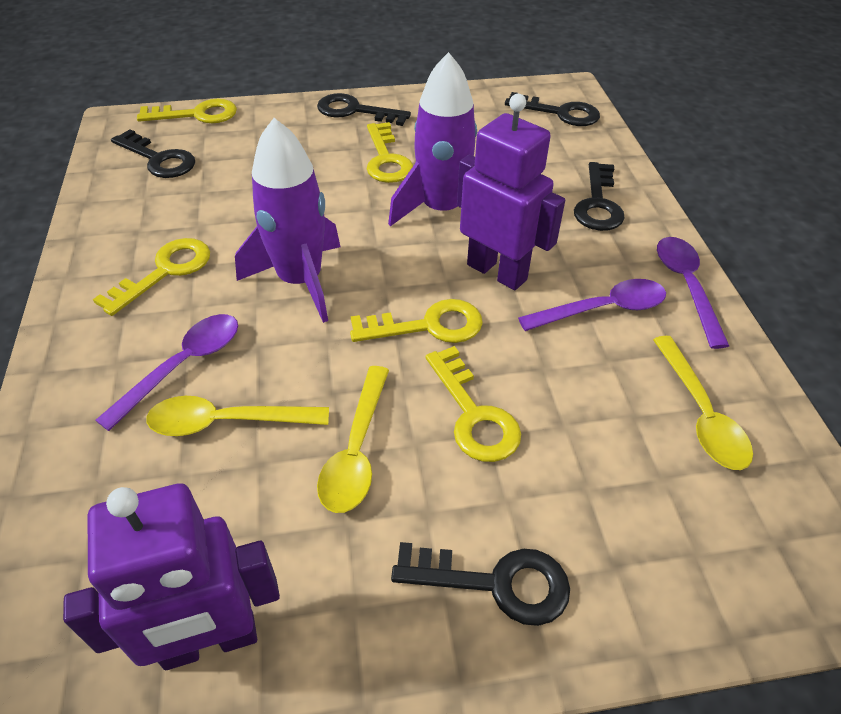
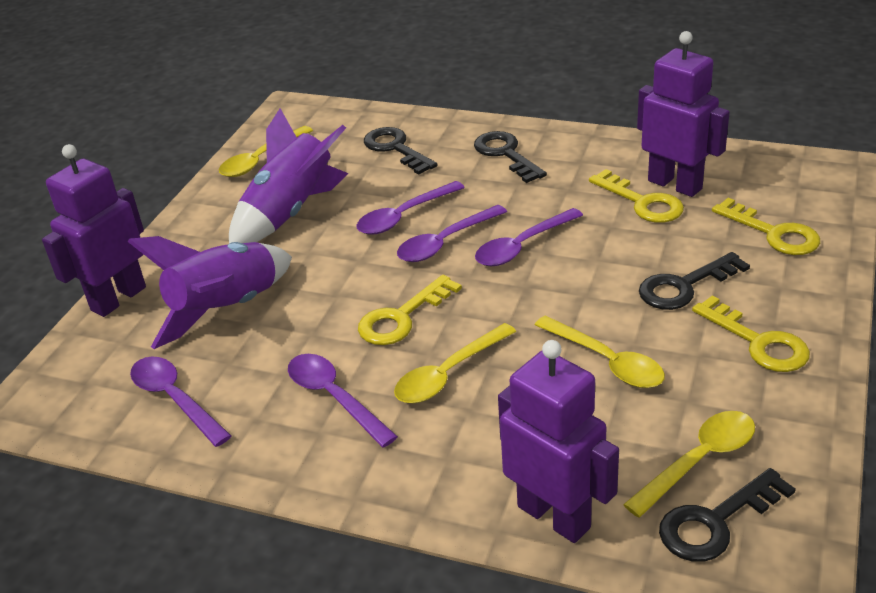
black key: 5 -> 4
purple robot: 2 -> 3
purple spoon: 3 -> 5
yellow key: 5 -> 4
yellow spoon: 3 -> 4

